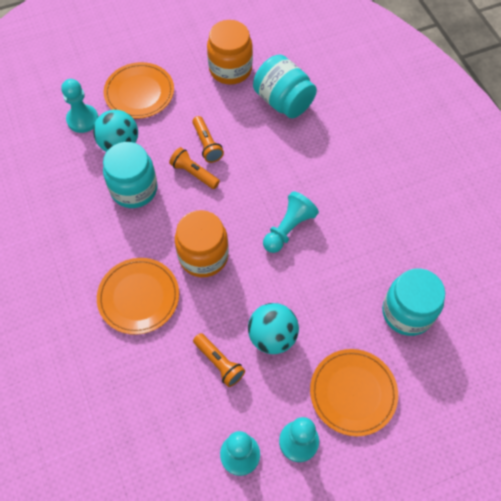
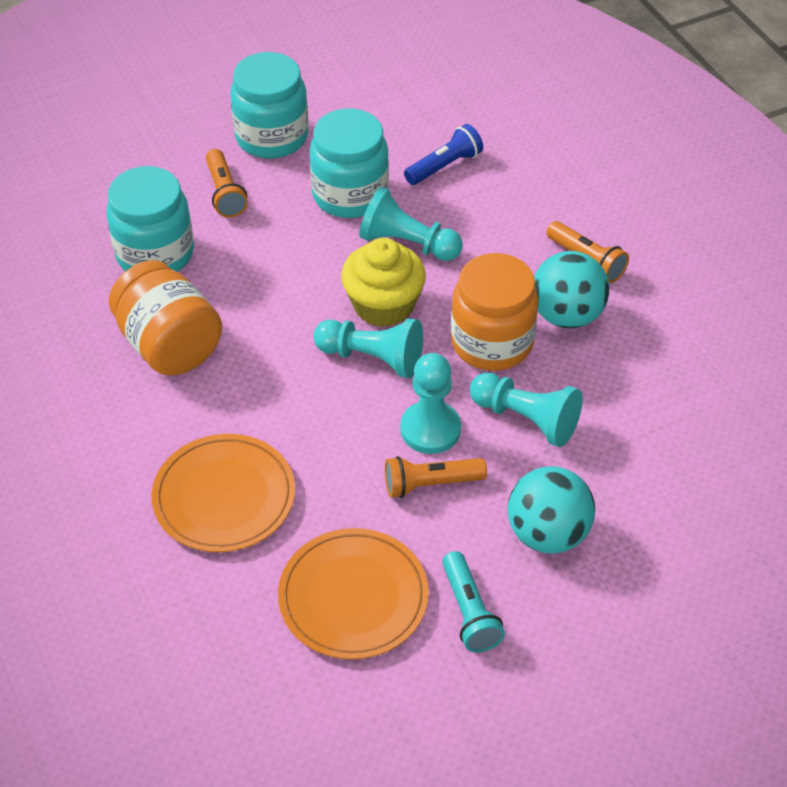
blue flashlight: 0 -> 1
orange plate: 3 -> 2
turquoise flashlight: 0 -> 1
yellow cupcake: 0 -> 1

